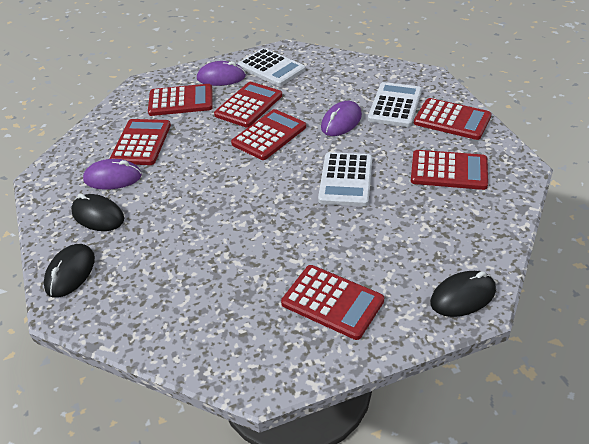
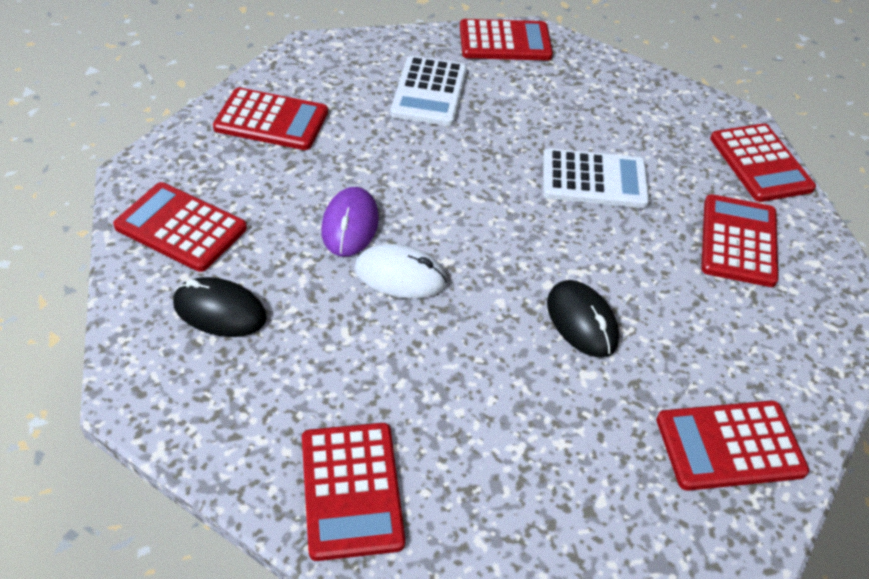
black mouse: 3 -> 2
purple mouse: 3 -> 1
white calculator: 3 -> 2
white mouse: 0 -> 1

